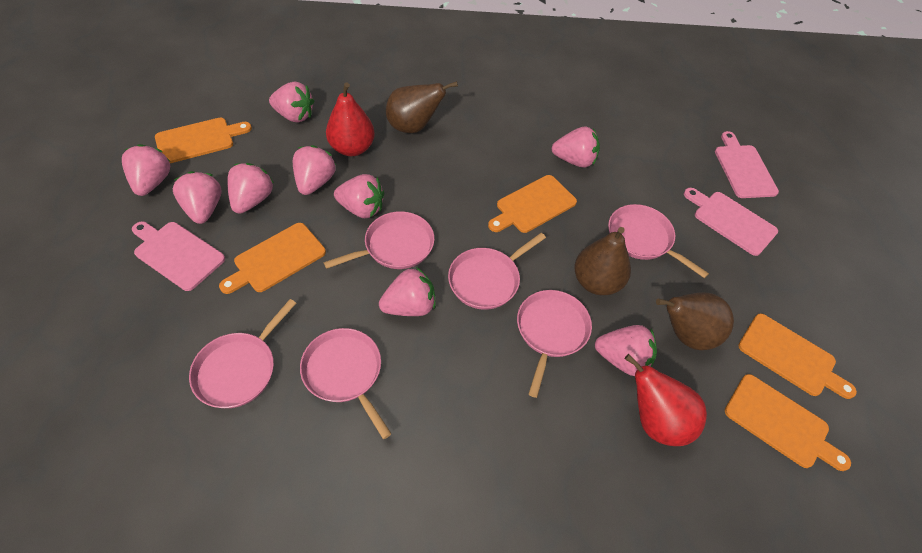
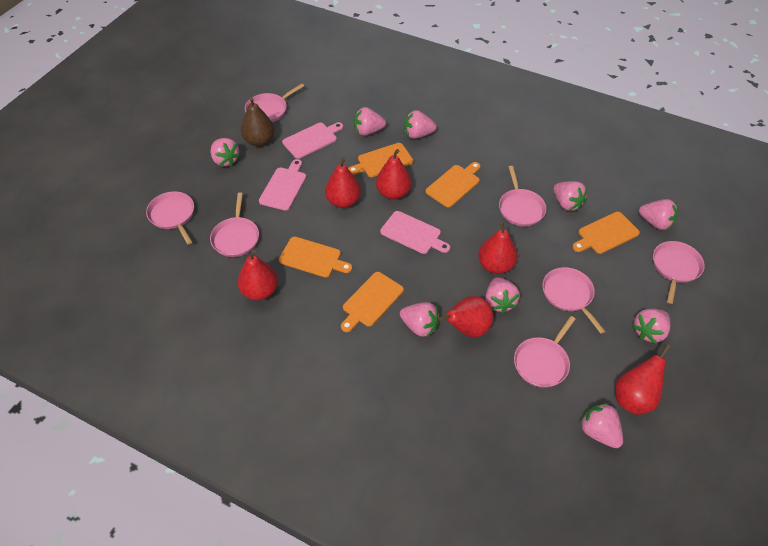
brown pear: 3 -> 1
pink pan: 6 -> 7
red pear: 2 -> 6

